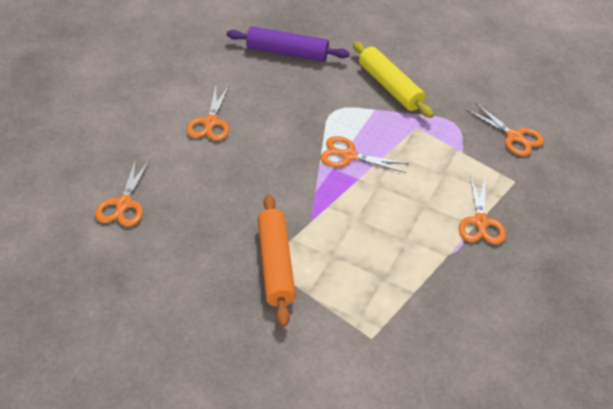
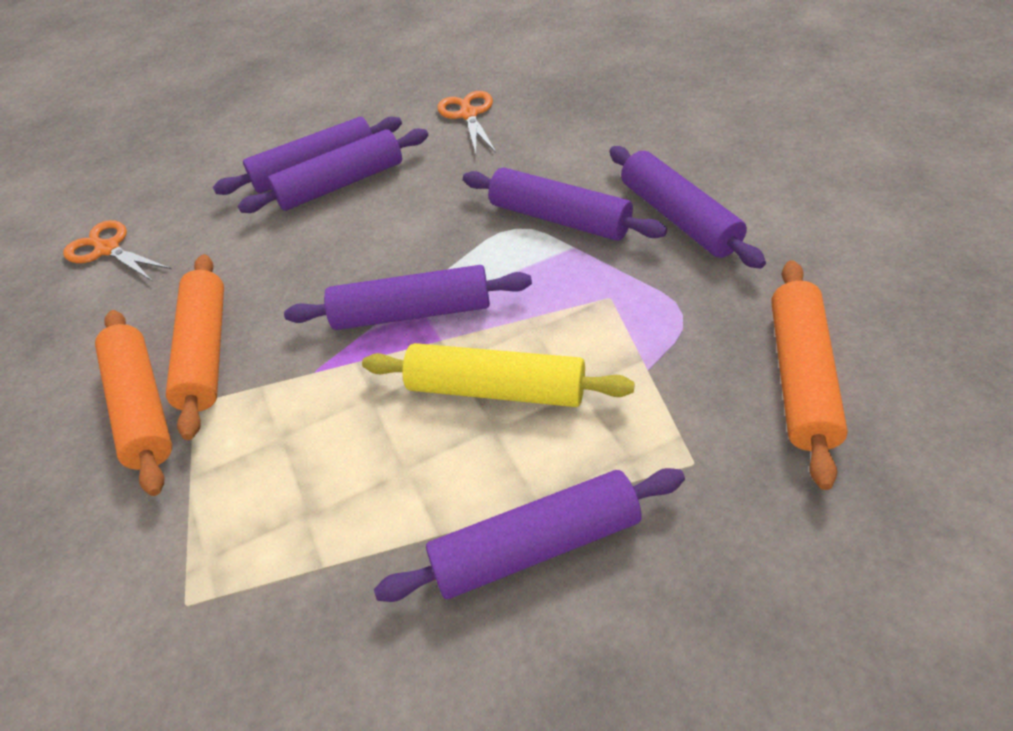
orange rolling pin: 1 -> 3
orange scissors: 5 -> 2
purple rolling pin: 1 -> 6

